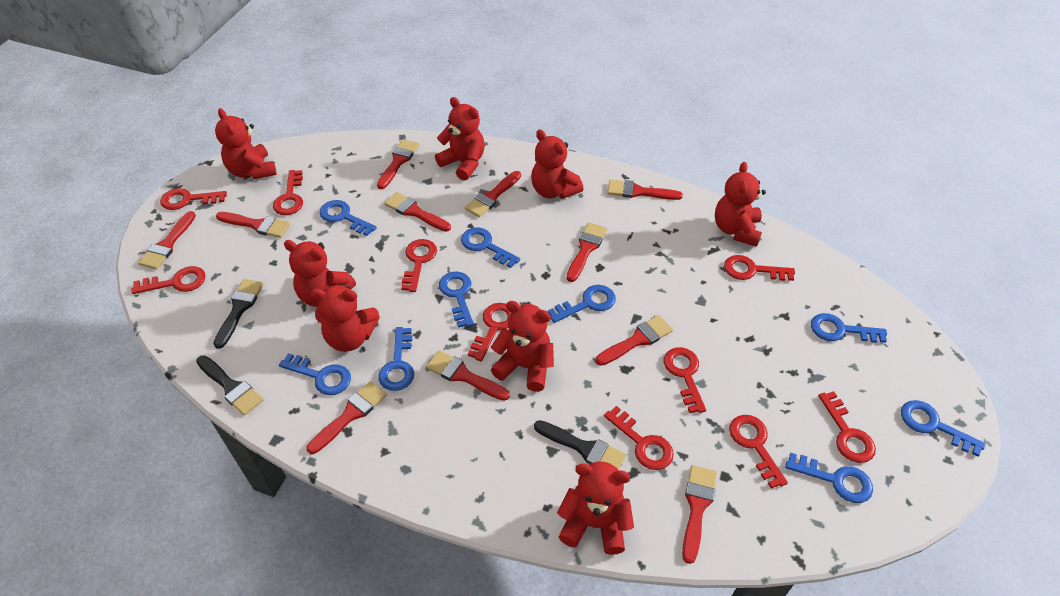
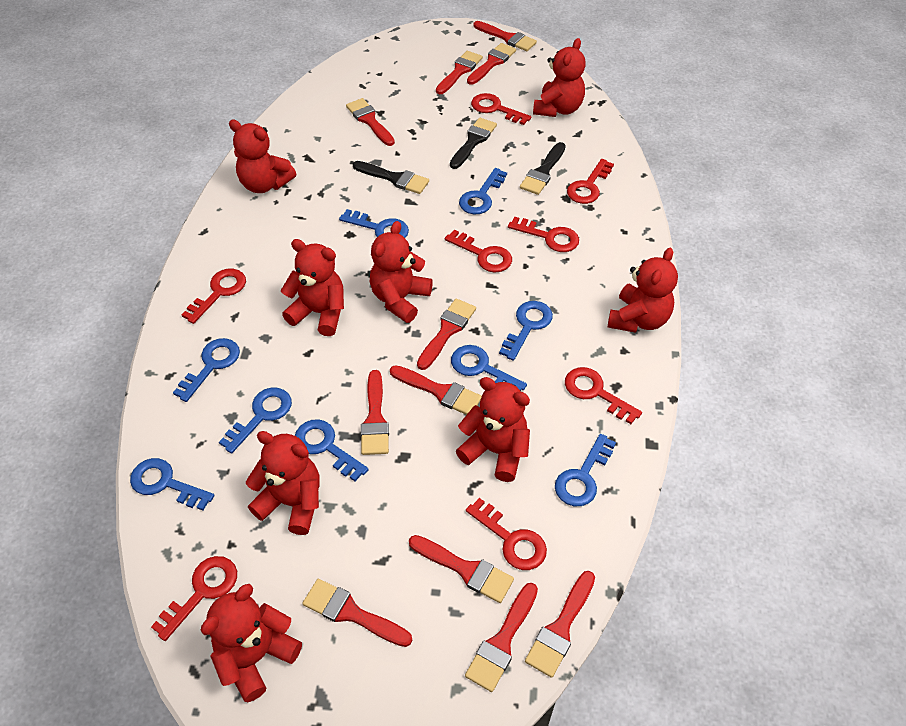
red key: 10 -> 8

